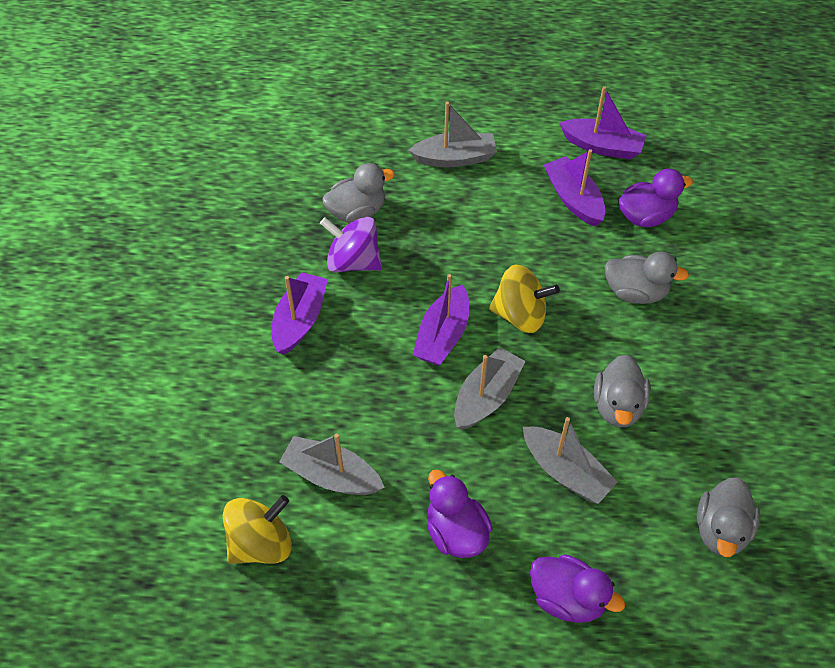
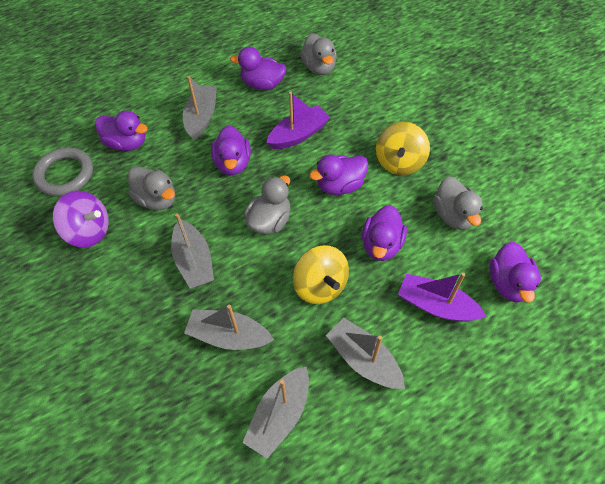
grey boat: 4 -> 5
grey ring: 0 -> 1
purple boat: 4 -> 2
purple duck: 3 -> 6

